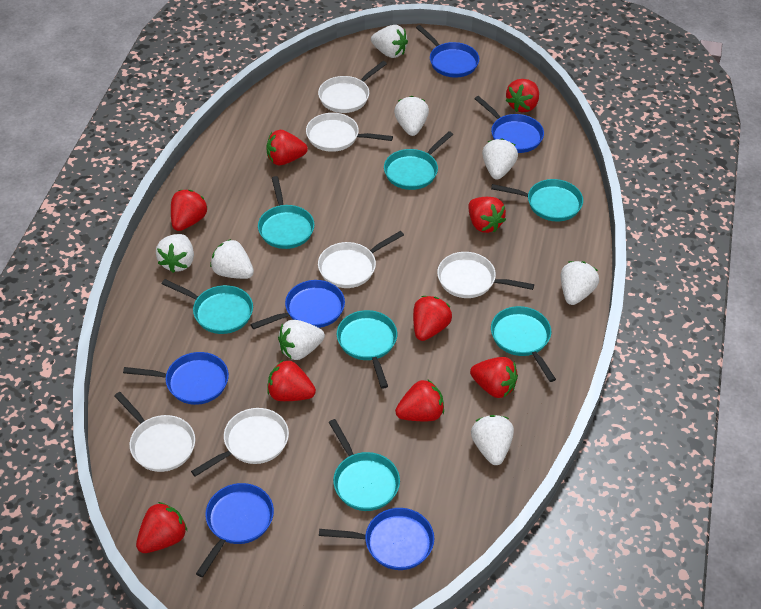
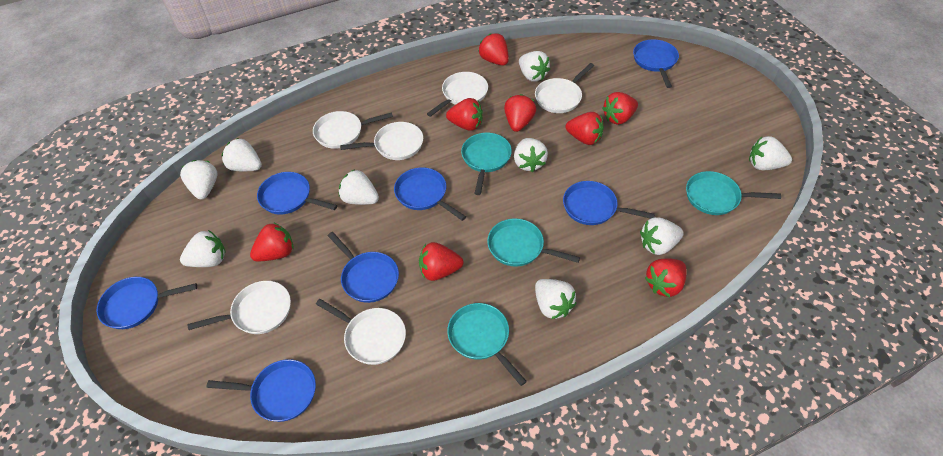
blue pan: 6 -> 7
red strawberry: 9 -> 8
turquoise pan: 7 -> 4
white strawberry: 8 -> 9

